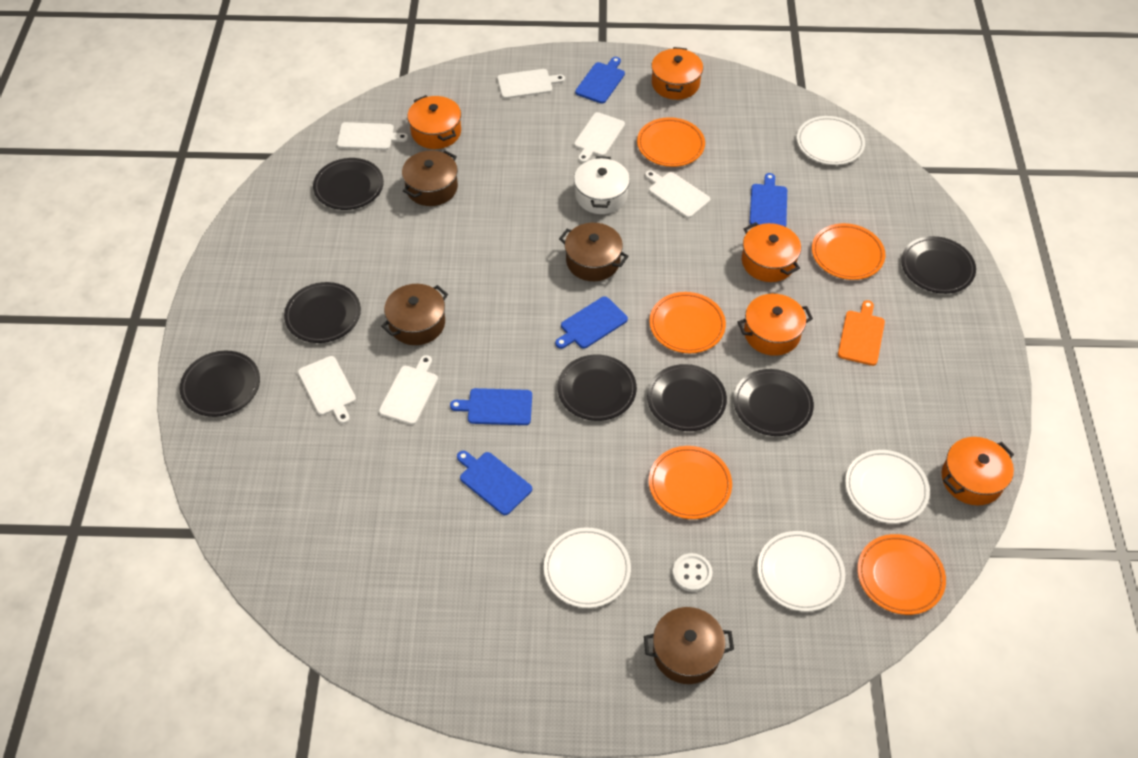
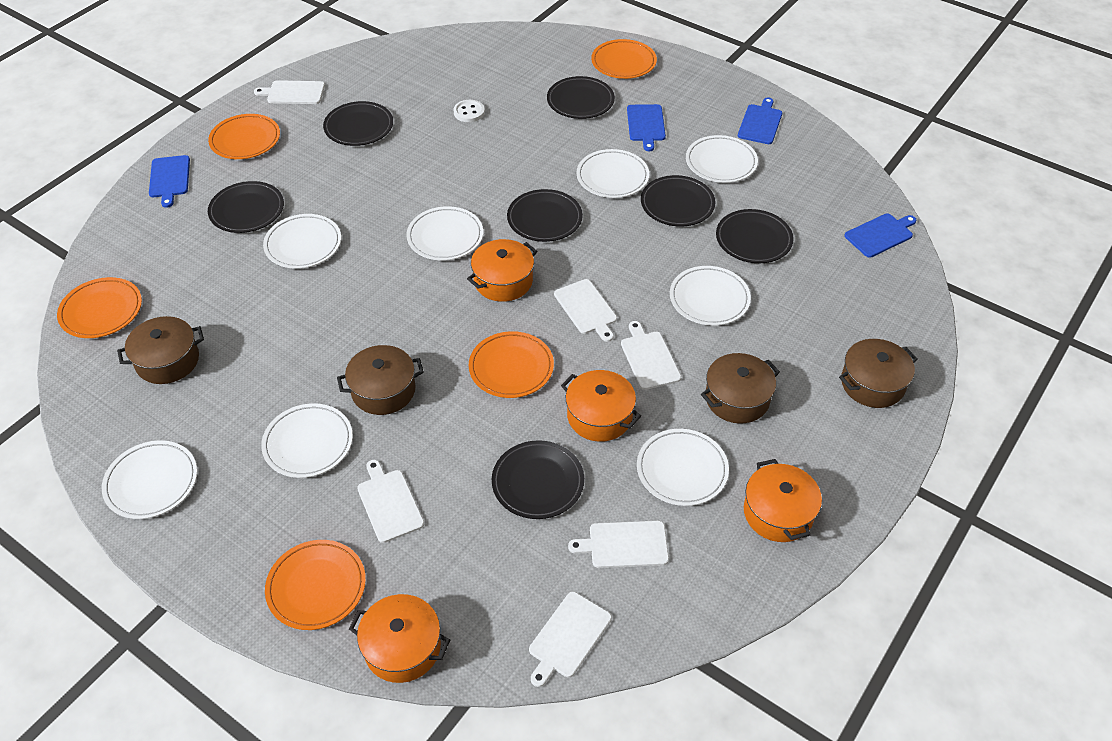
blue cutting board: 5 -> 4
orange cutting board: 1 -> 0
orange pot: 5 -> 4
white plate: 4 -> 8
white pot: 1 -> 0

